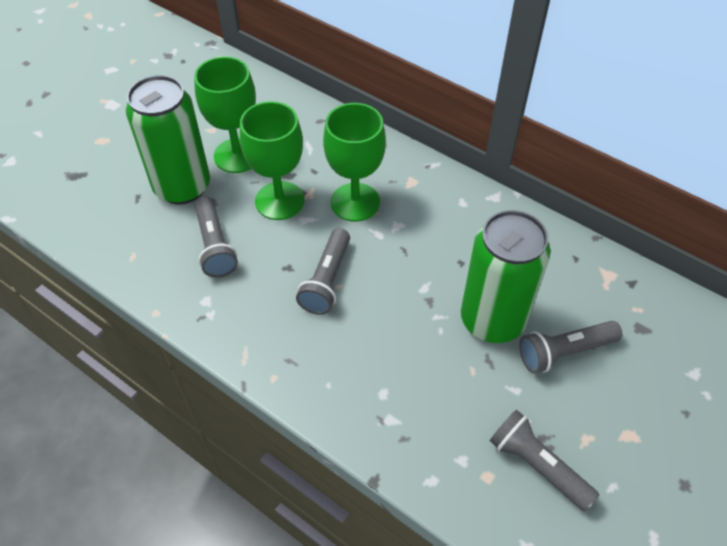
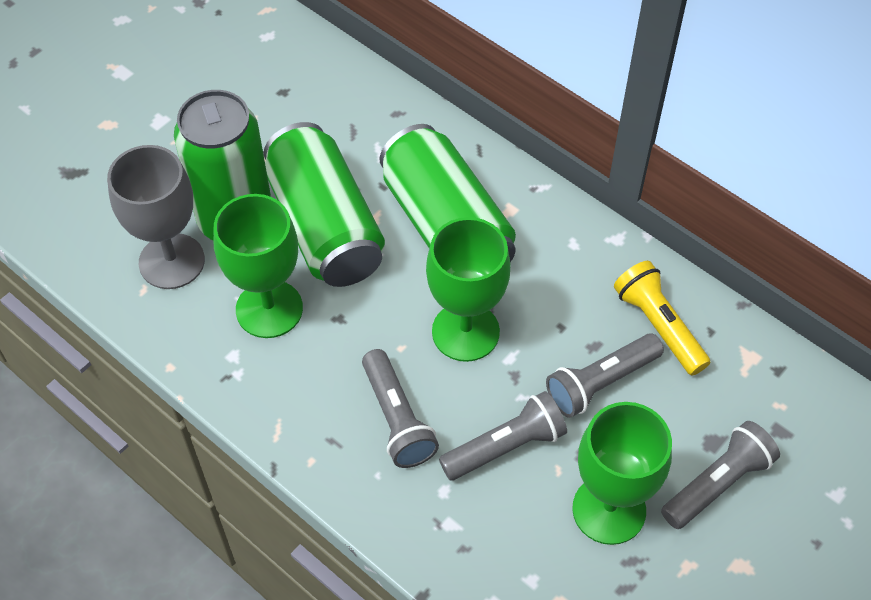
green can: 2 -> 3
grey goblet: 0 -> 1
yellow flashlight: 0 -> 1

